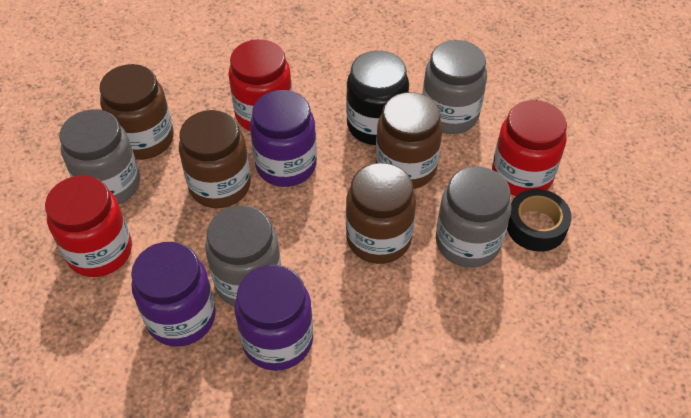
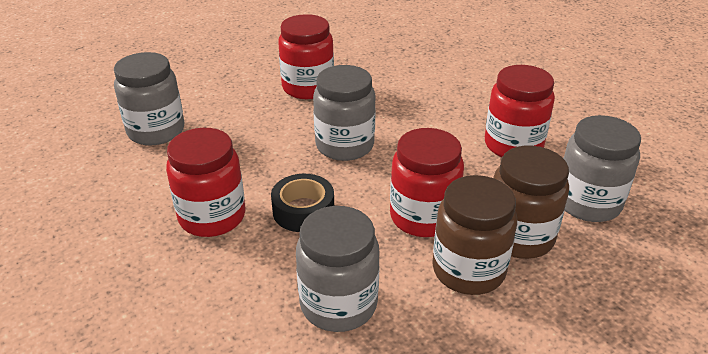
black jar: 1 -> 0
brown jar: 4 -> 2
purple jar: 3 -> 0
red jar: 3 -> 4

